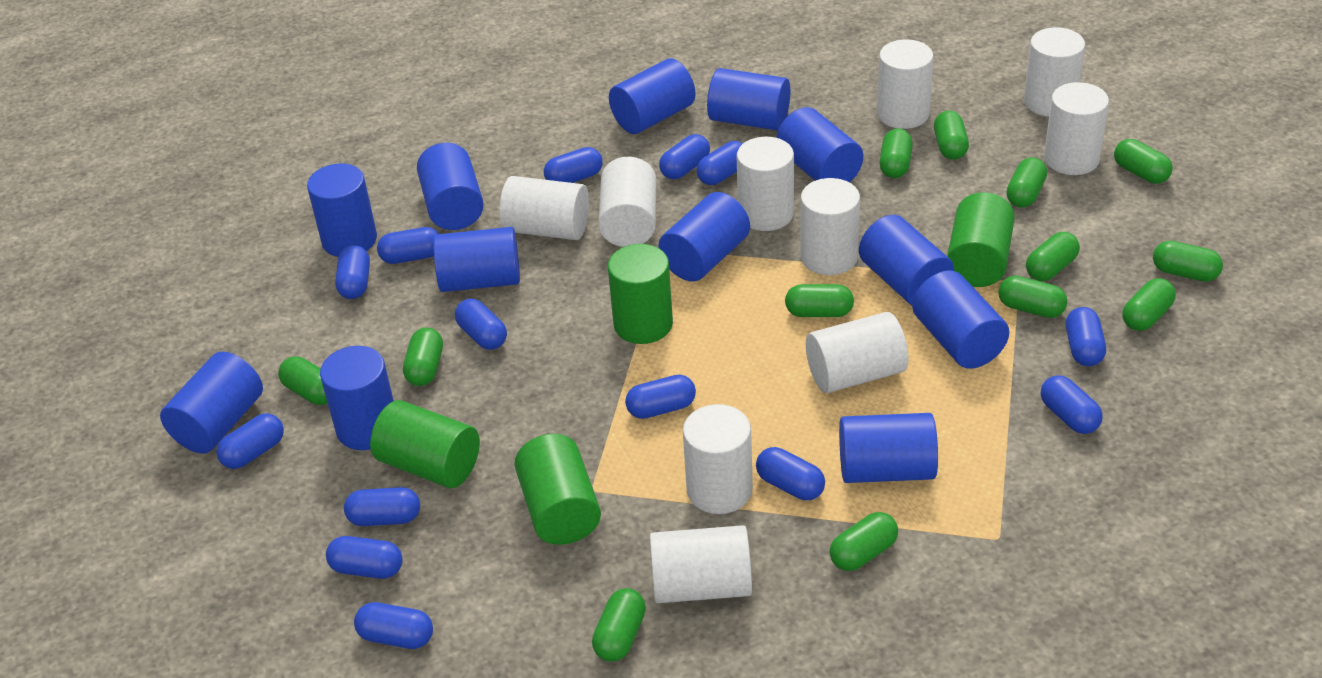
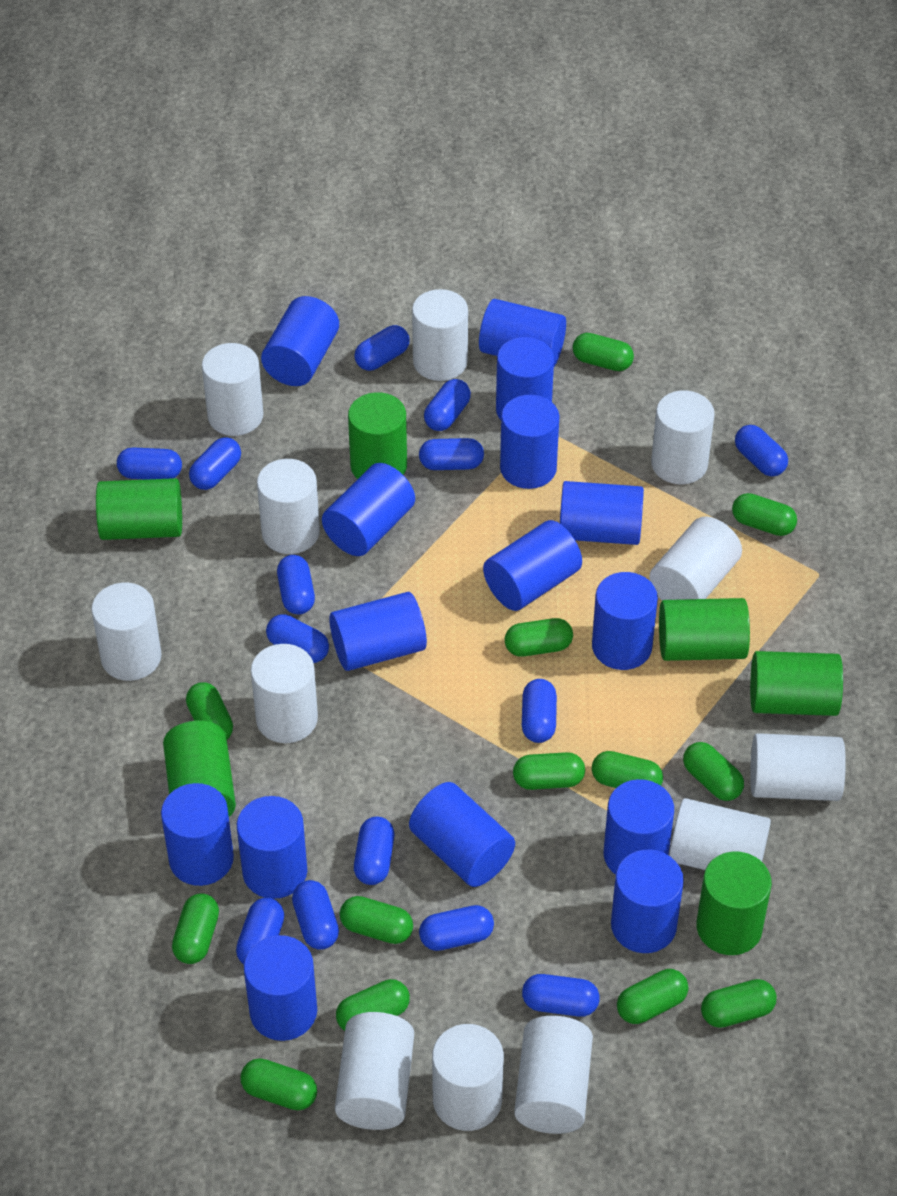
blue cylinder: 12 -> 15
green cylinder: 4 -> 6
white cylinder: 10 -> 12

